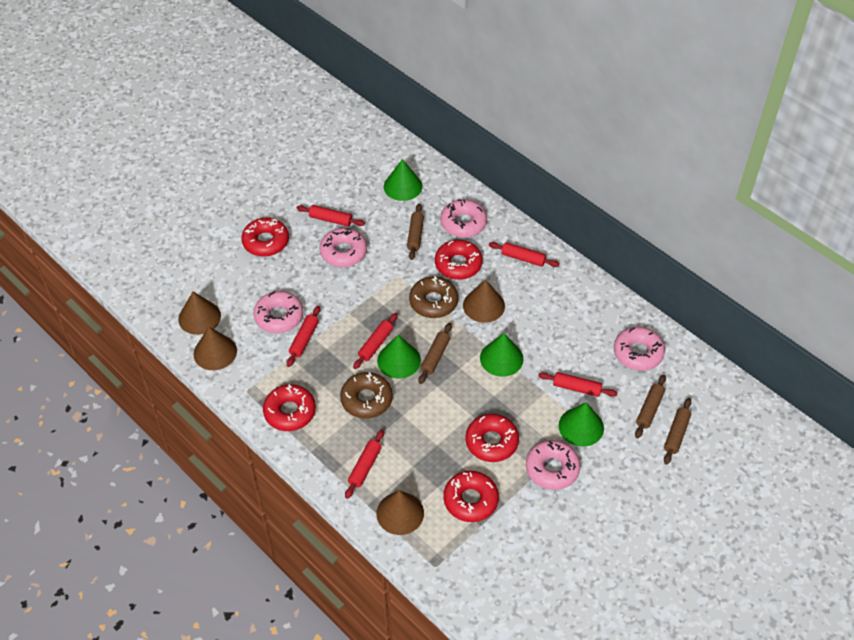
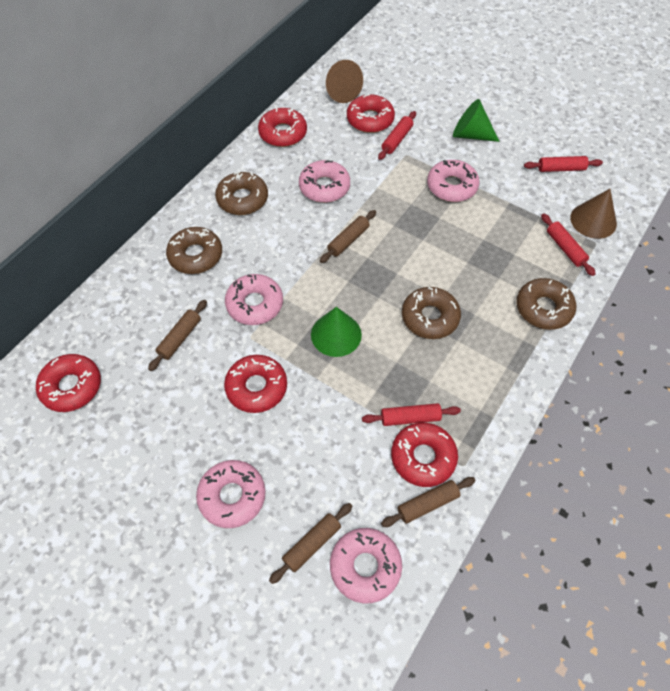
brown cone: 4 -> 2
brown donut: 2 -> 4
green cone: 4 -> 2
red rolling pin: 6 -> 4

